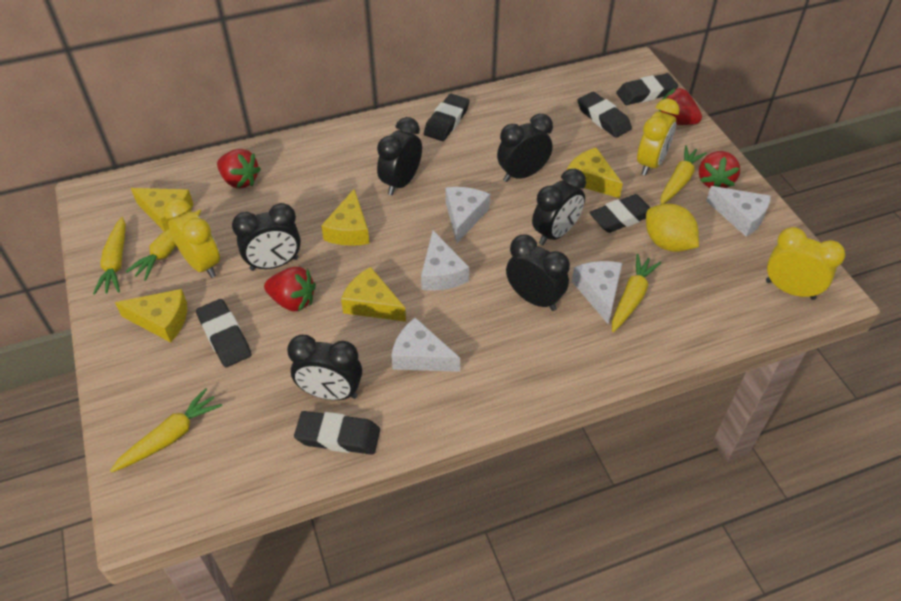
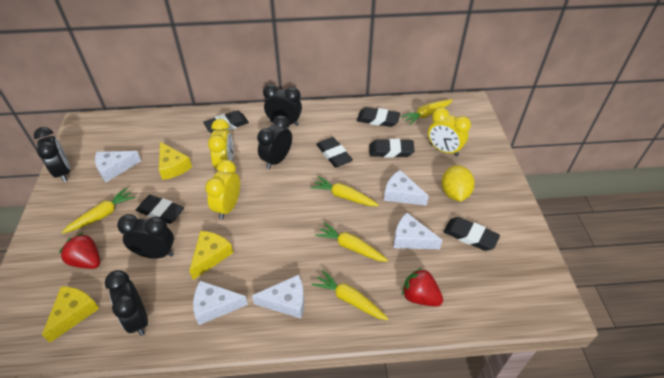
black clock: 6 -> 5
red strawberry: 4 -> 2
yellow cheese: 5 -> 3

